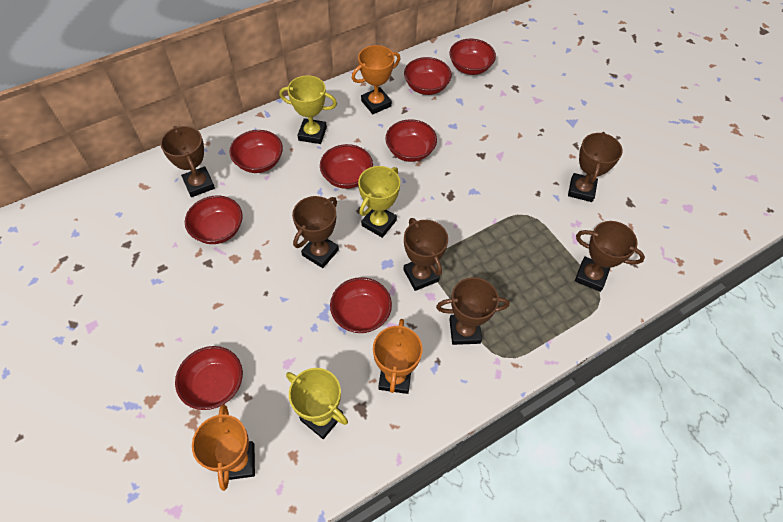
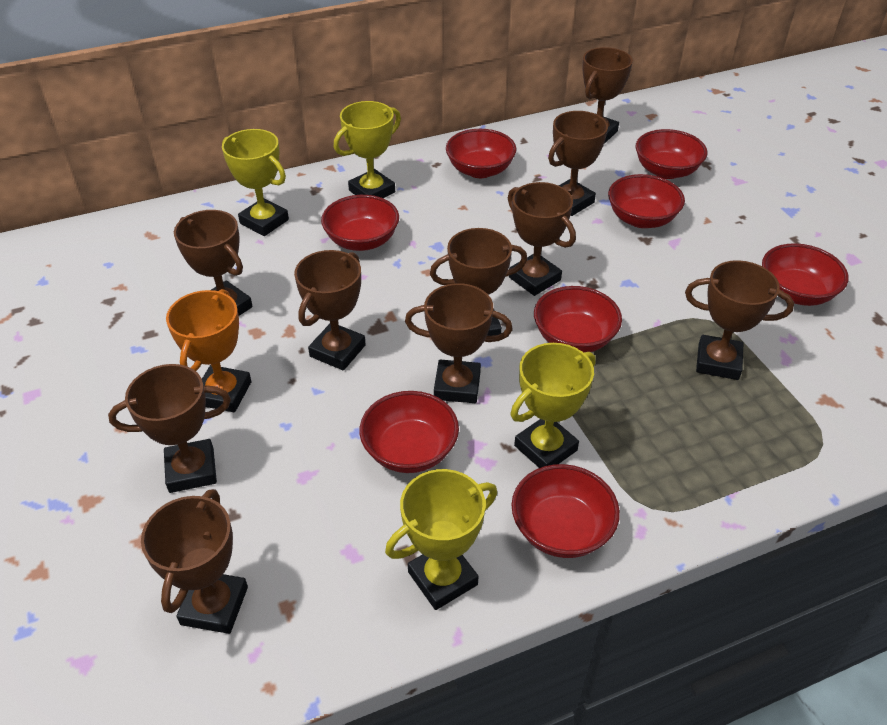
brown trophy: 6 -> 10
orange trophy: 3 -> 1
yellow trophy: 3 -> 4

